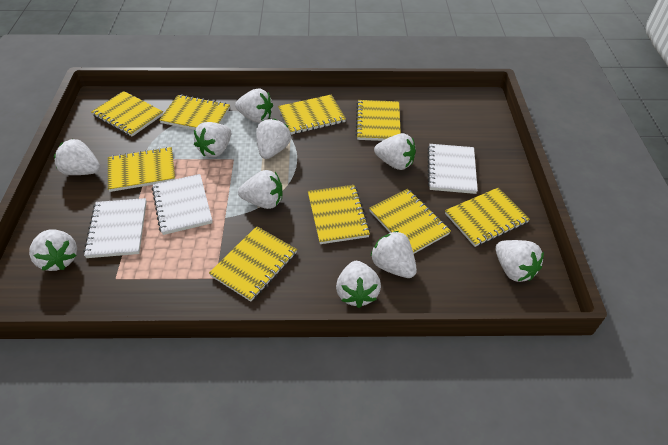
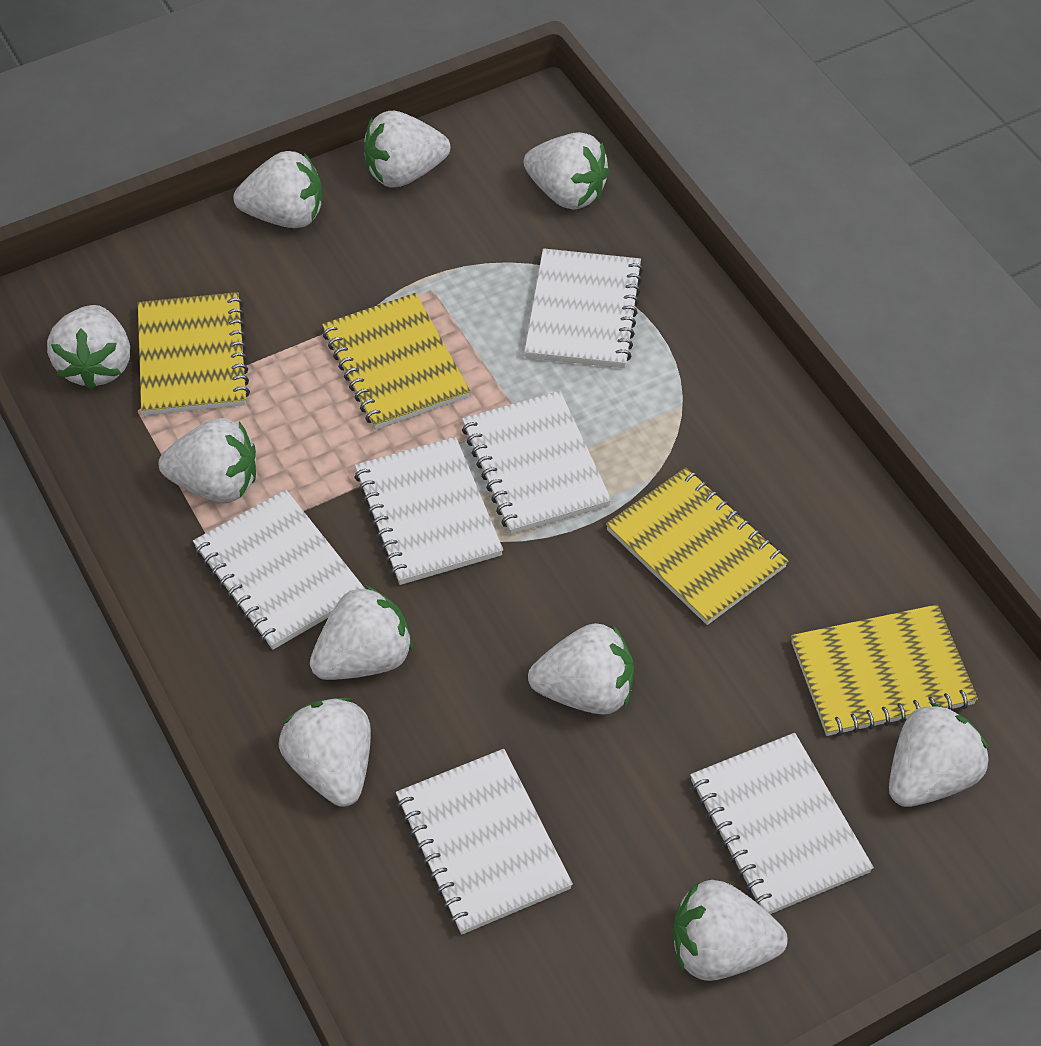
white notebook: 3 -> 6
yellow notebook: 9 -> 4

